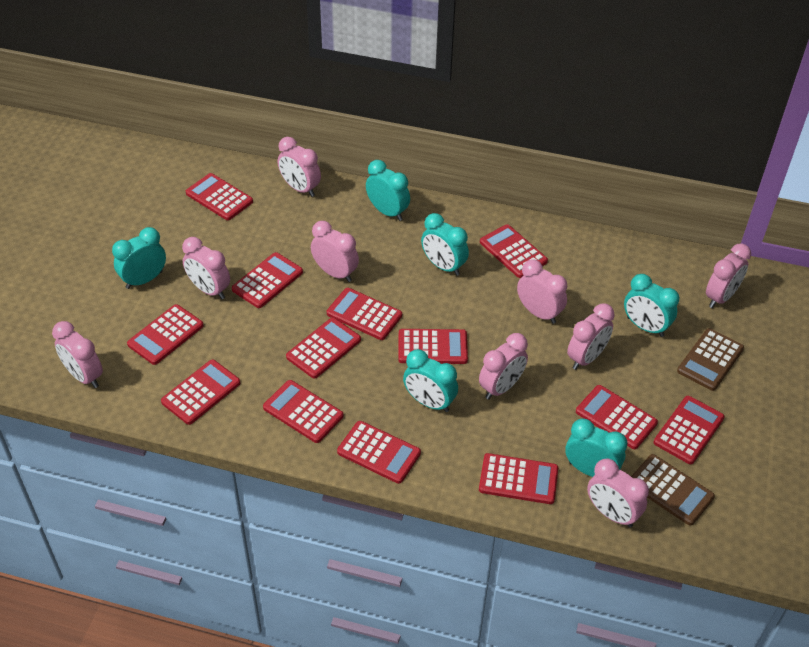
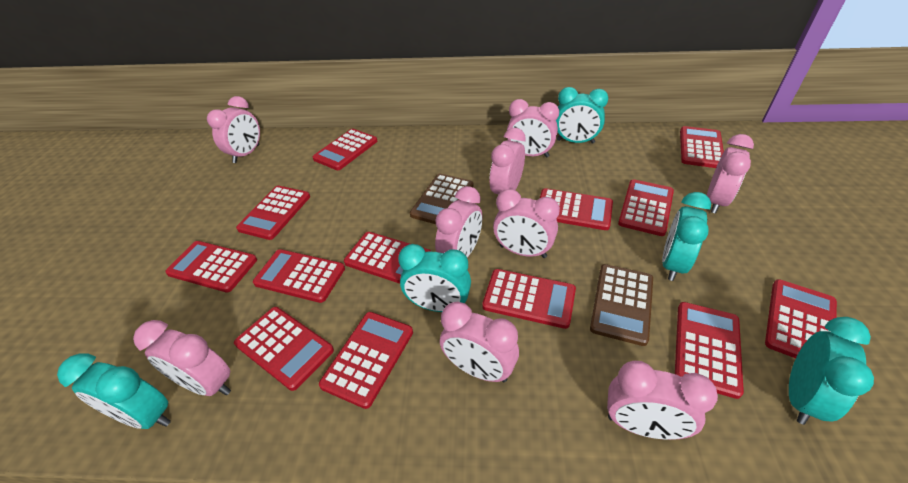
turquoise clock: 6 -> 5

